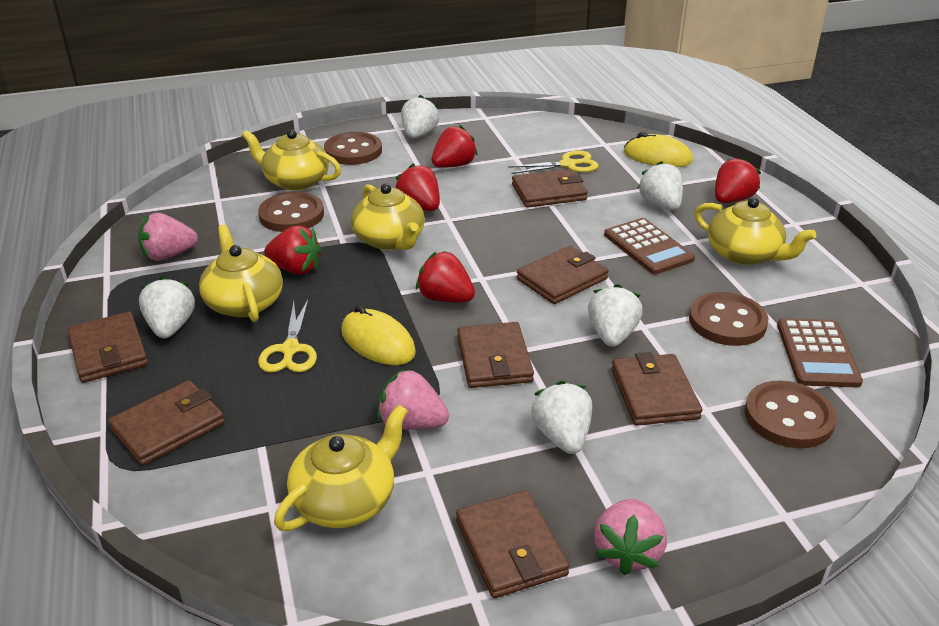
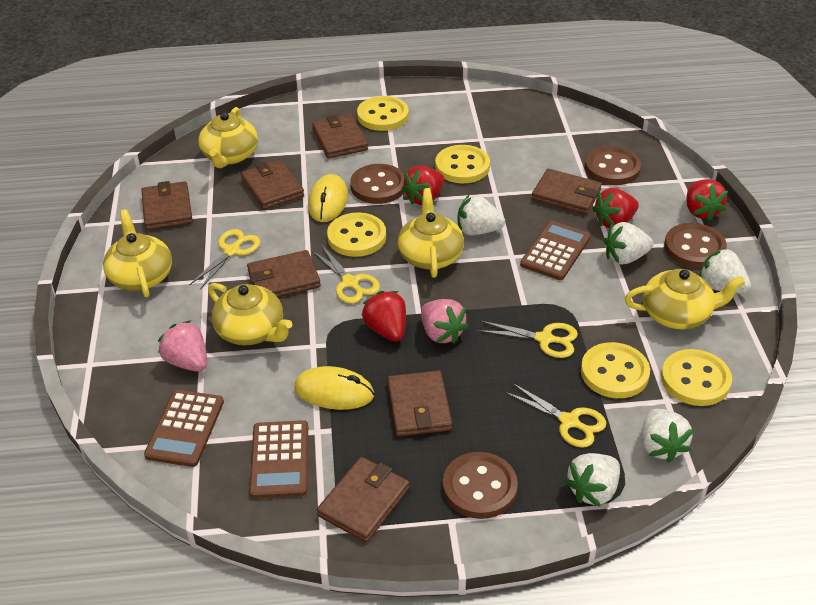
brown calculator: 2 -> 3
pink strawberry: 3 -> 2
red strawberry: 5 -> 4
yellow button: 0 -> 5
yellow scissors: 2 -> 4

